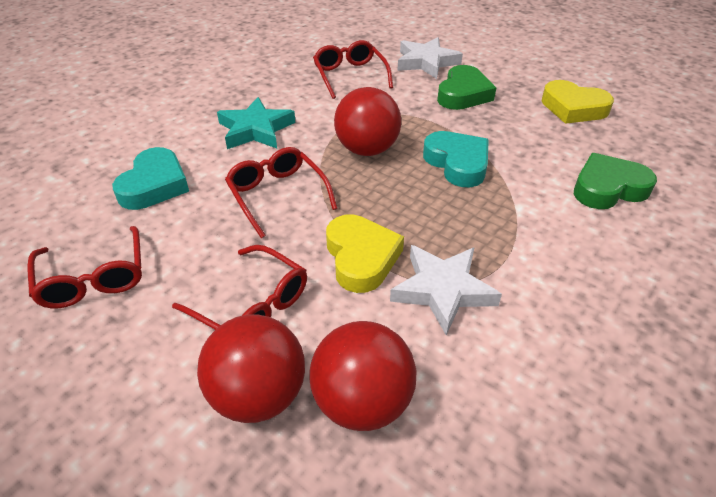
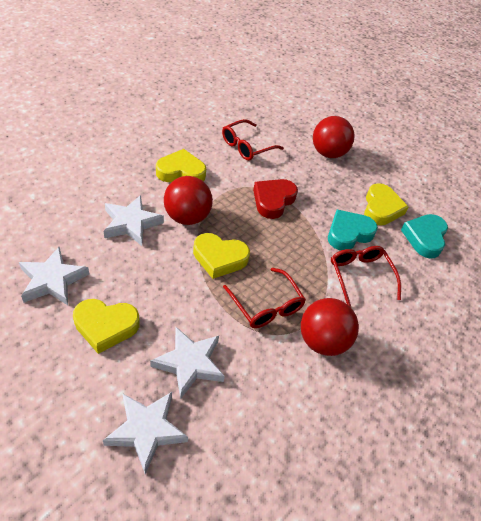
green heart: 2 -> 0
red glasses: 4 -> 3
red heart: 0 -> 1
turquoise star: 1 -> 0
white star: 2 -> 4
yellow heart: 2 -> 4

